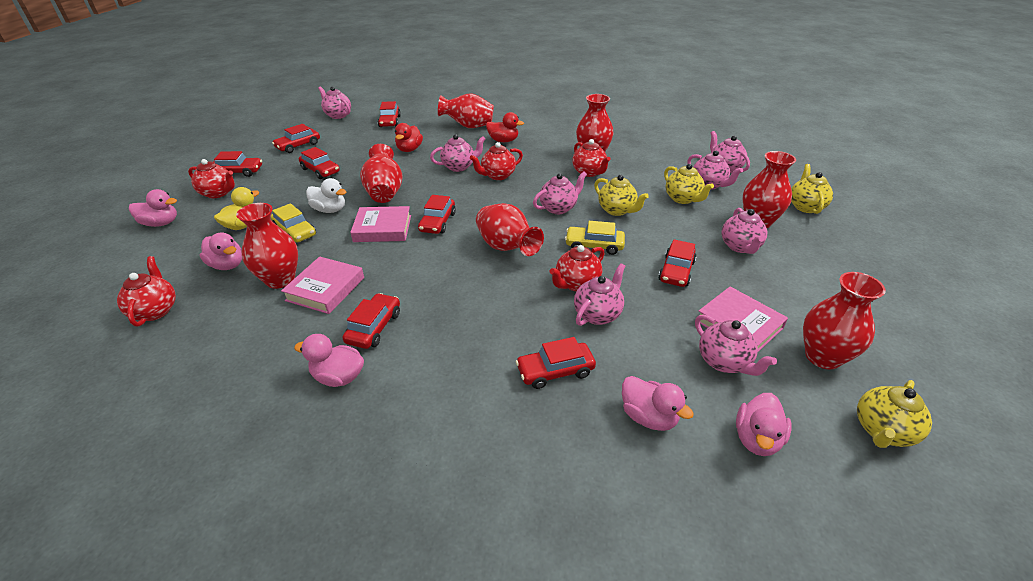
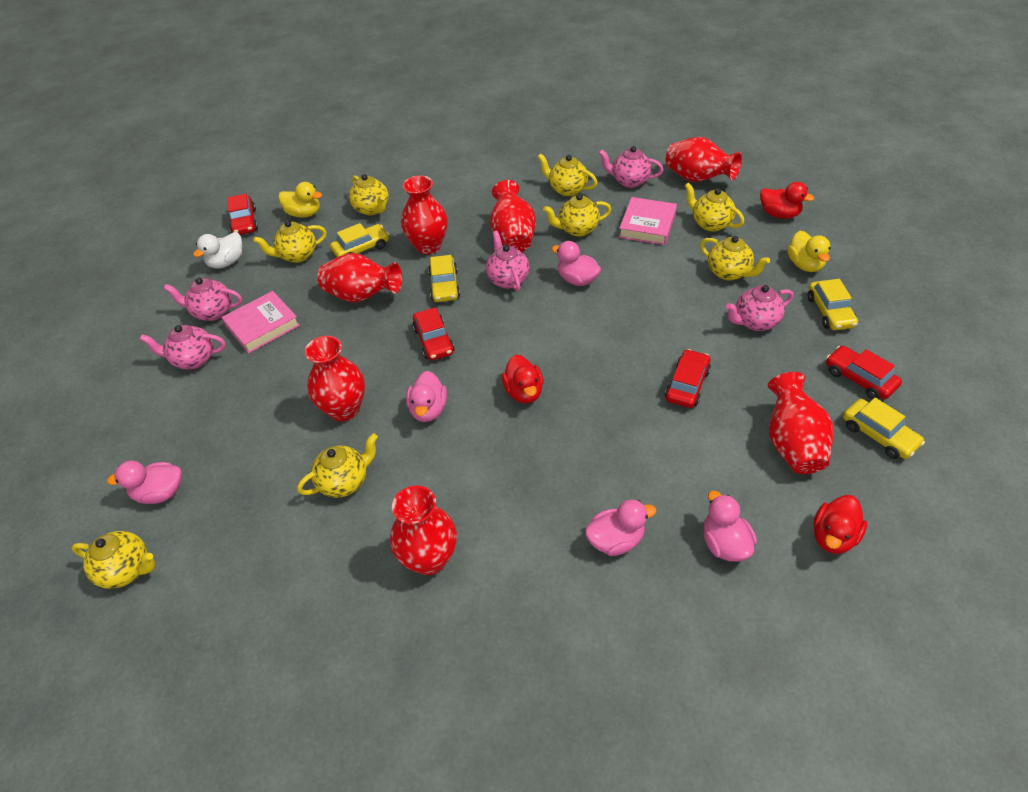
pink book: 3 -> 2
pink teapot: 8 -> 5
red car: 8 -> 4
red duck: 2 -> 3
red teapot: 5 -> 0
yellow car: 2 -> 4
yellow duck: 1 -> 2
yellow teapot: 4 -> 8

